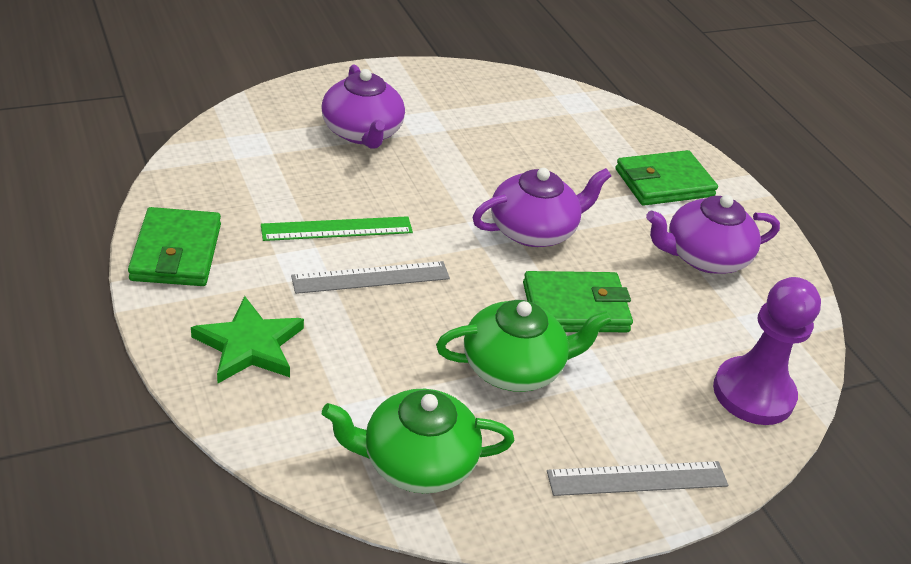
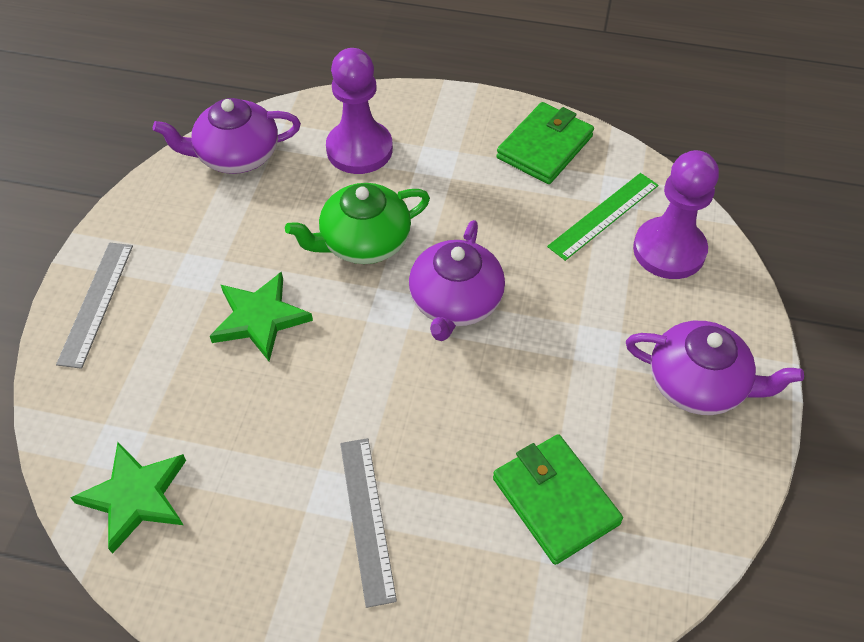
green star: 1 -> 2
green teapot: 2 -> 1
green wallet: 3 -> 2
purple pawn: 1 -> 2

